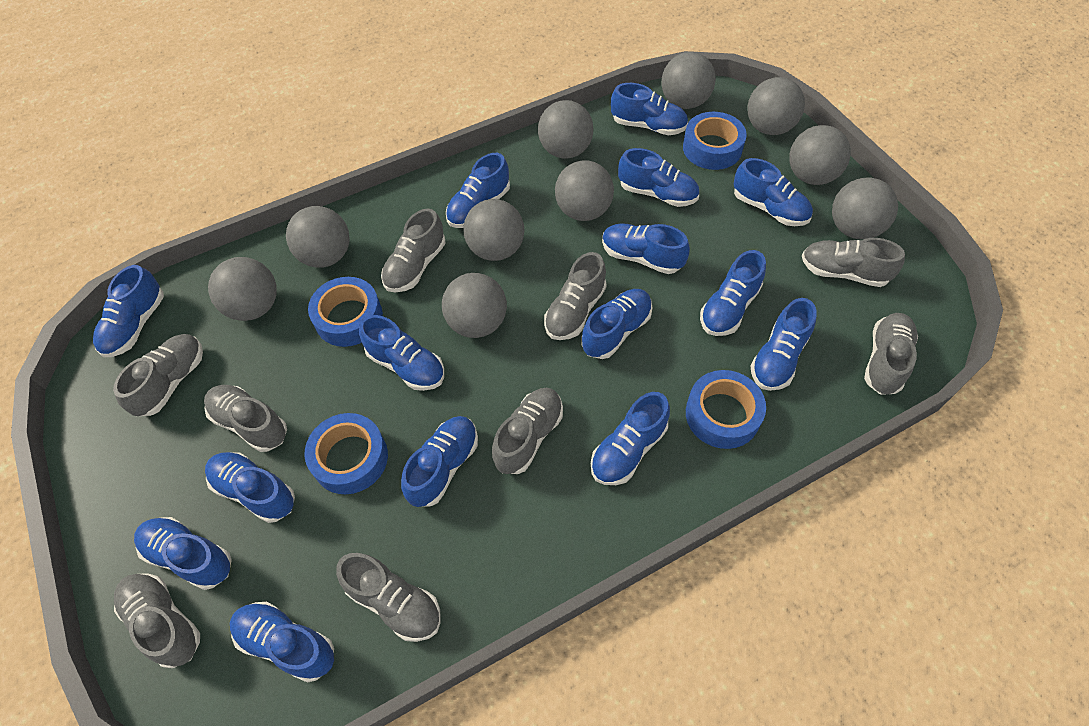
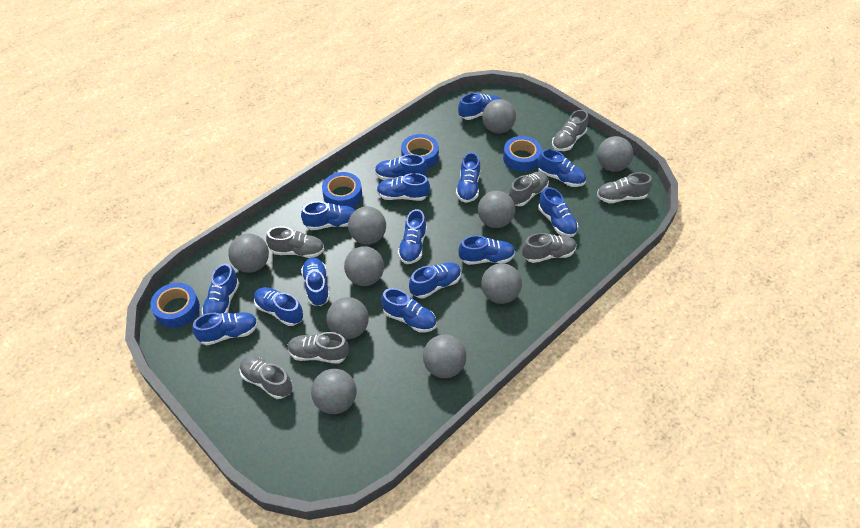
grey shoe: 9 -> 7

